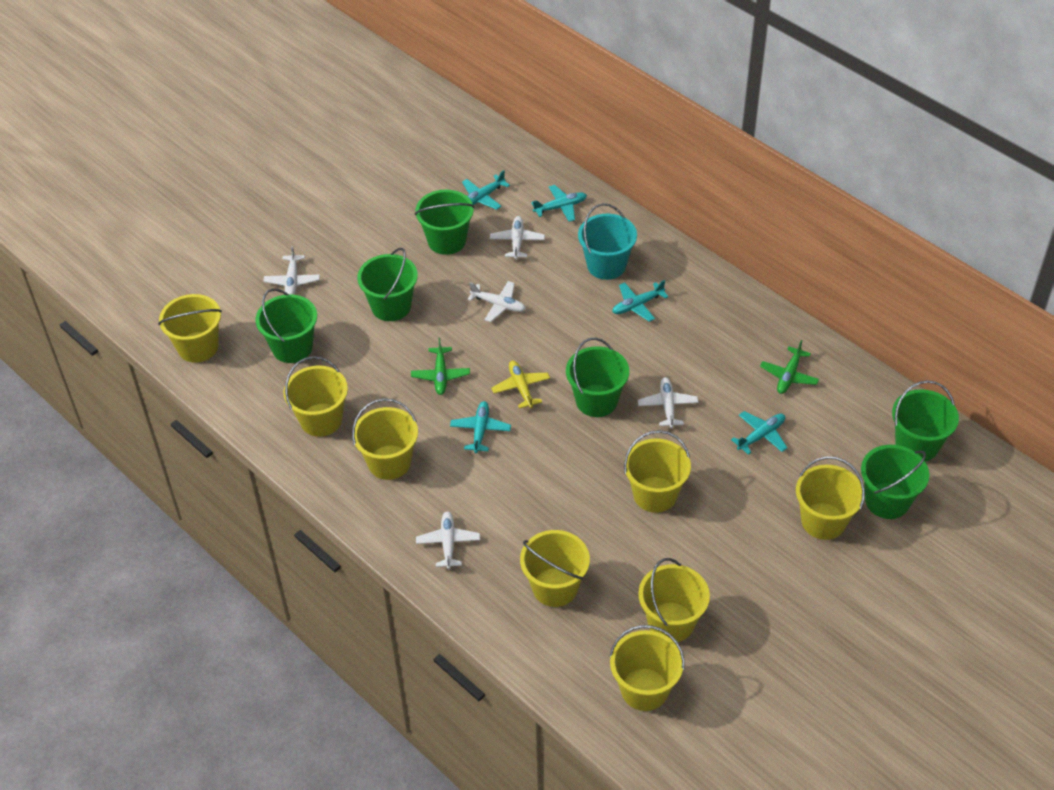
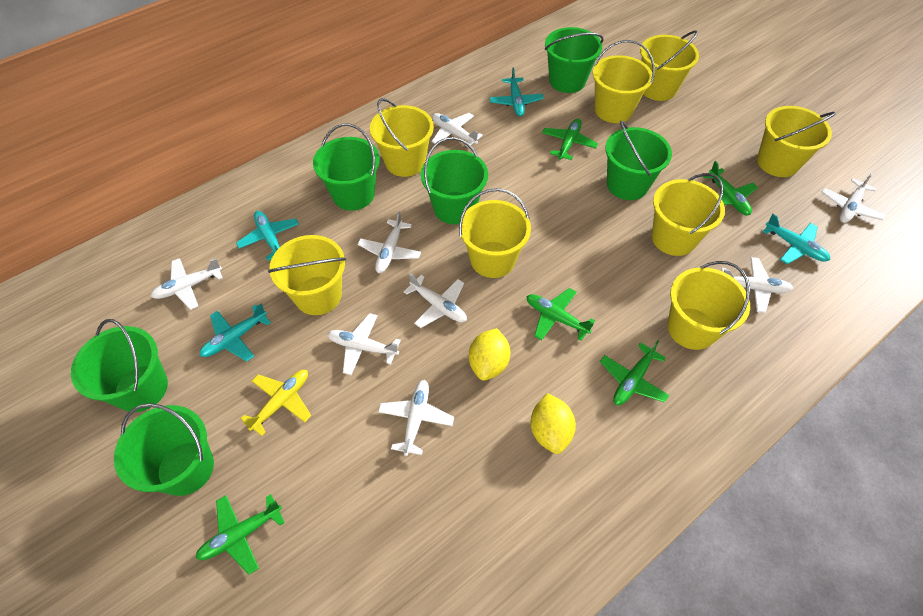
green plane: 2 -> 5
turquoise bucket: 1 -> 0
turquoise plane: 5 -> 4
white plane: 5 -> 8
yellow lemon: 0 -> 2

